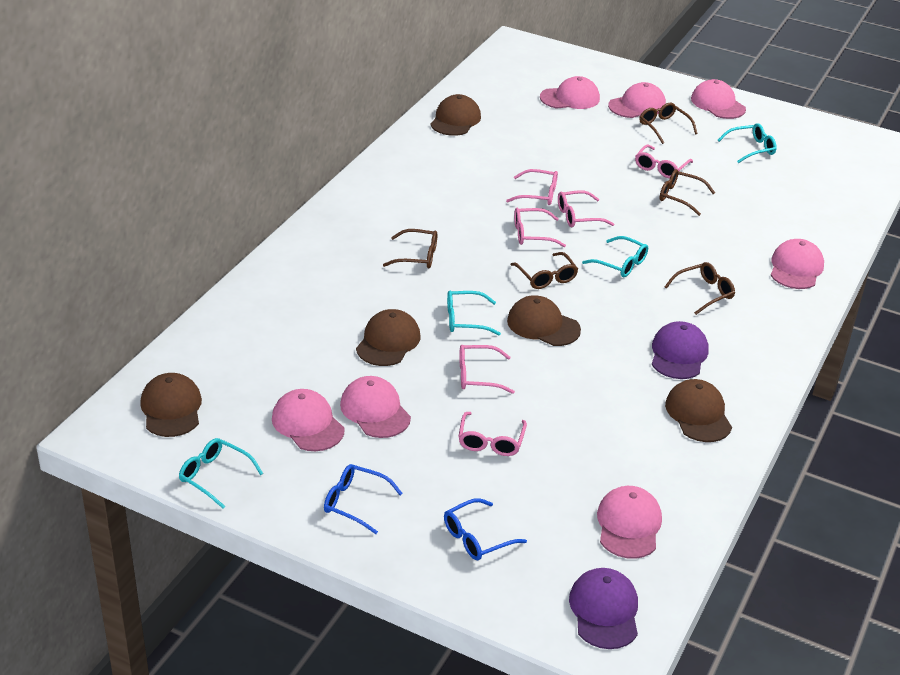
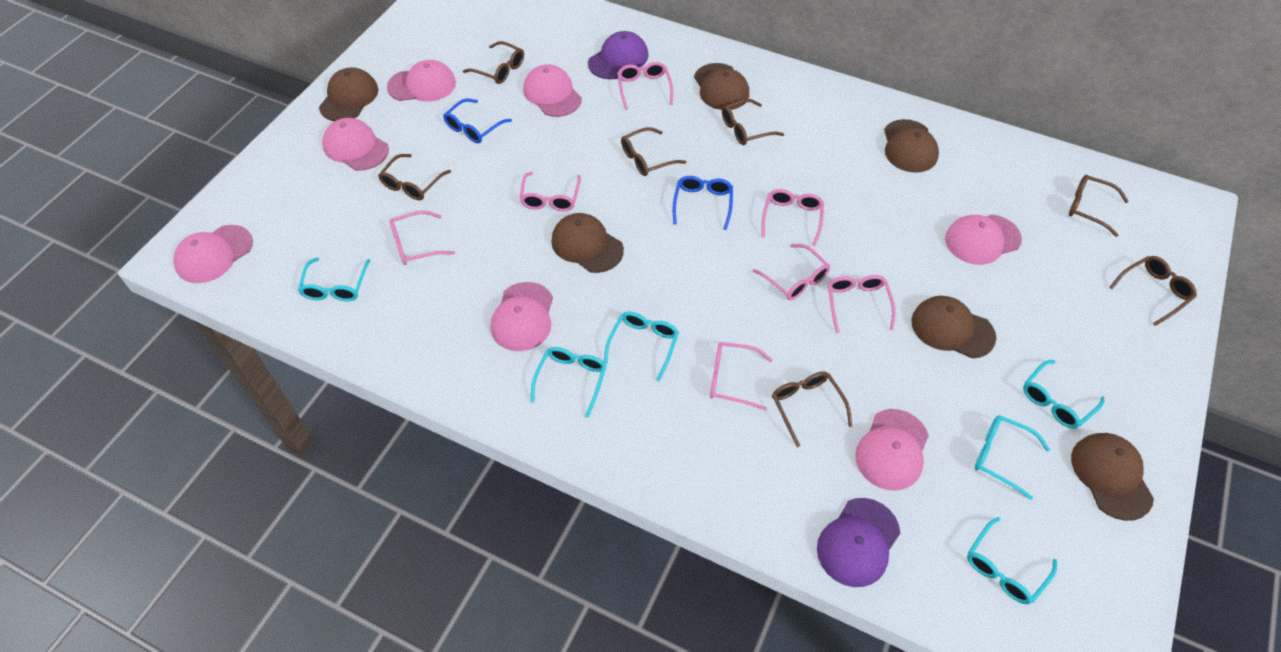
brown cap: 5 -> 6
brown glasses: 5 -> 7
pink glasses: 6 -> 7
turquoise glasses: 4 -> 6

